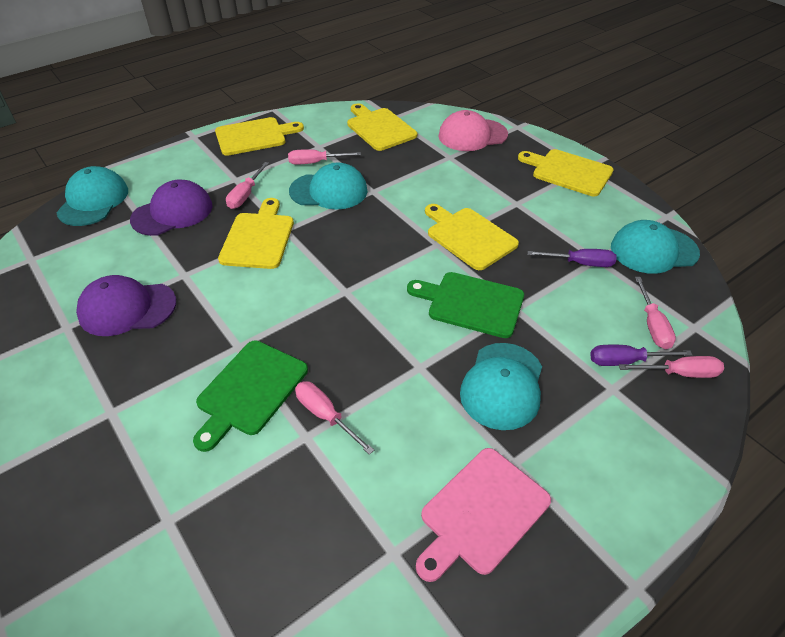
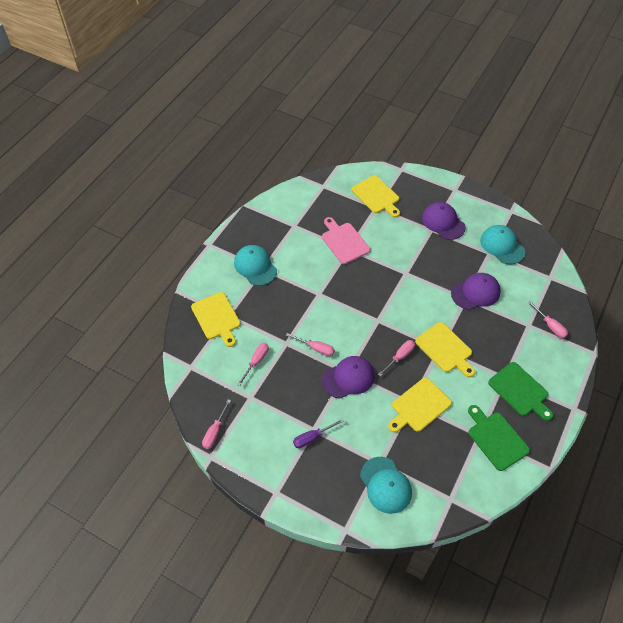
pink cap: 1 -> 0
purple cap: 2 -> 3
purple screwdriver: 2 -> 1
turquoise cap: 4 -> 3
yellow cutting board: 5 -> 4

